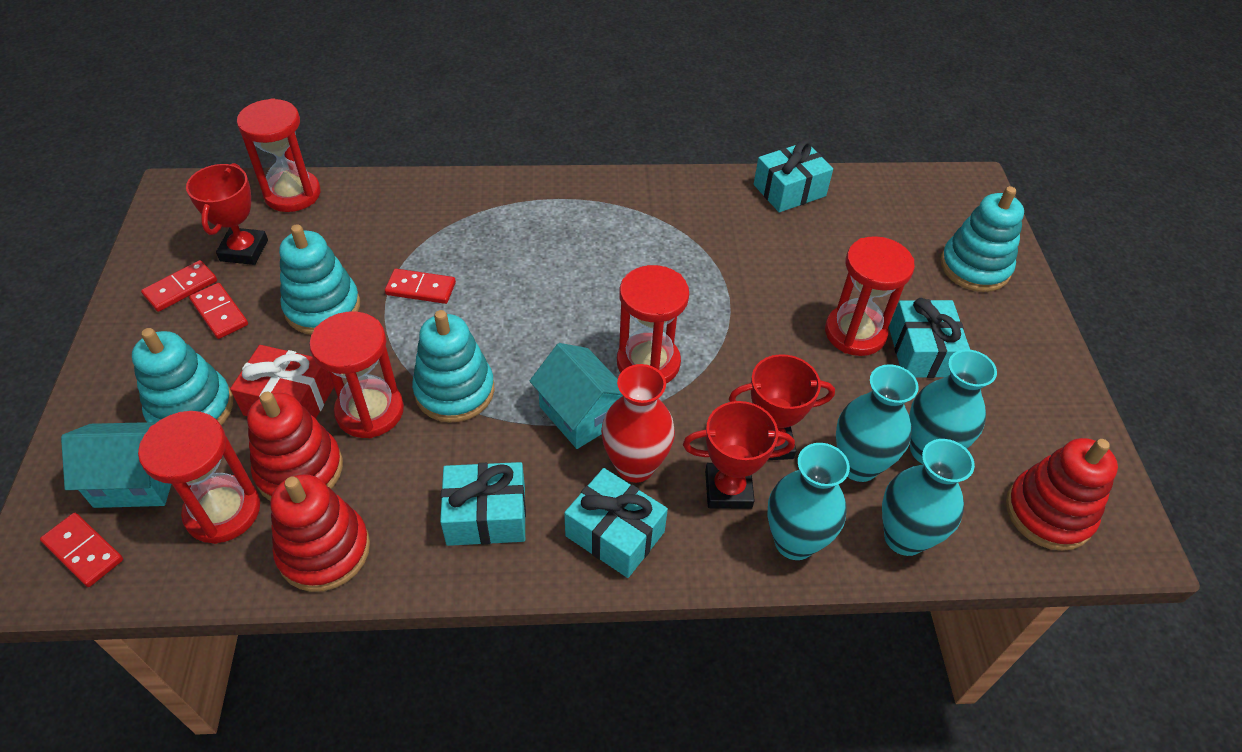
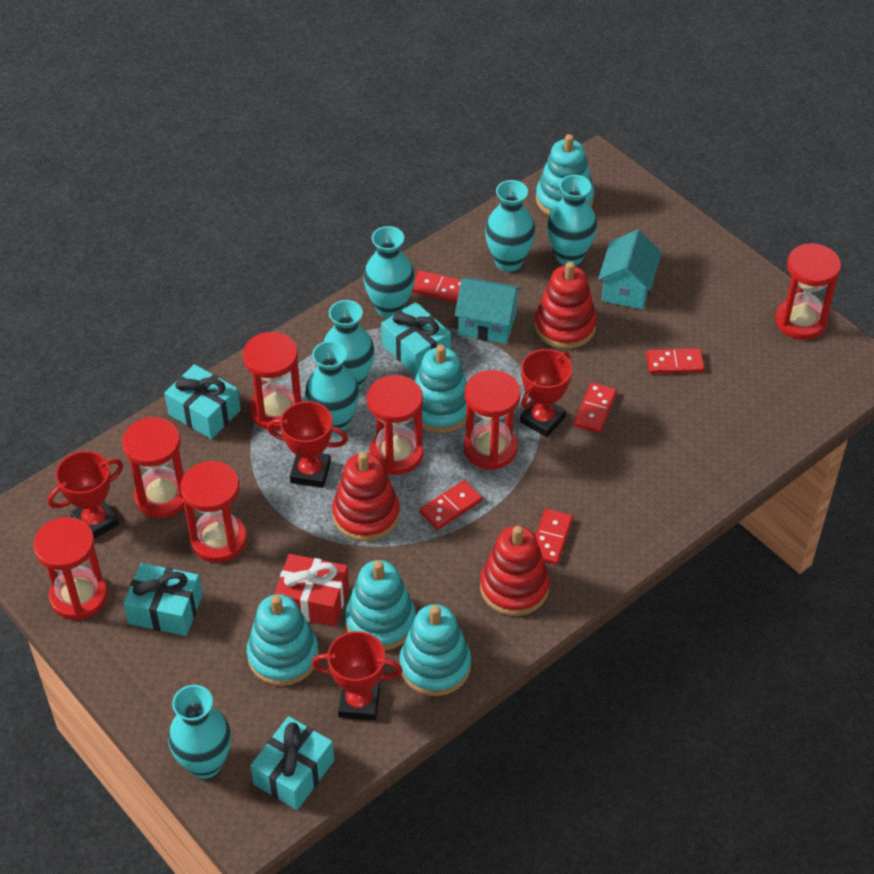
red domino: 4 -> 5
red hourglass: 5 -> 7
red trophy: 3 -> 4
red vase: 1 -> 0
turquoise stacking toy: 4 -> 5
turquoise vase: 4 -> 6

